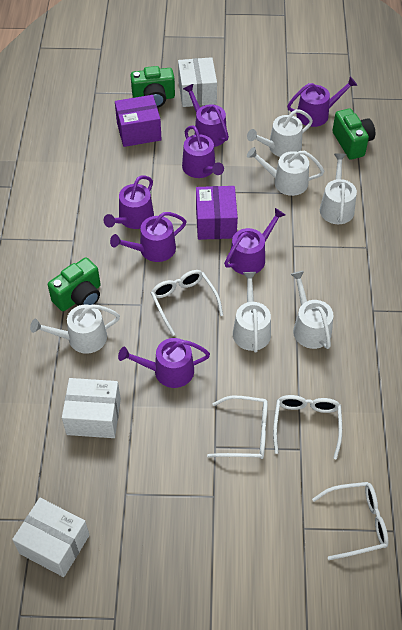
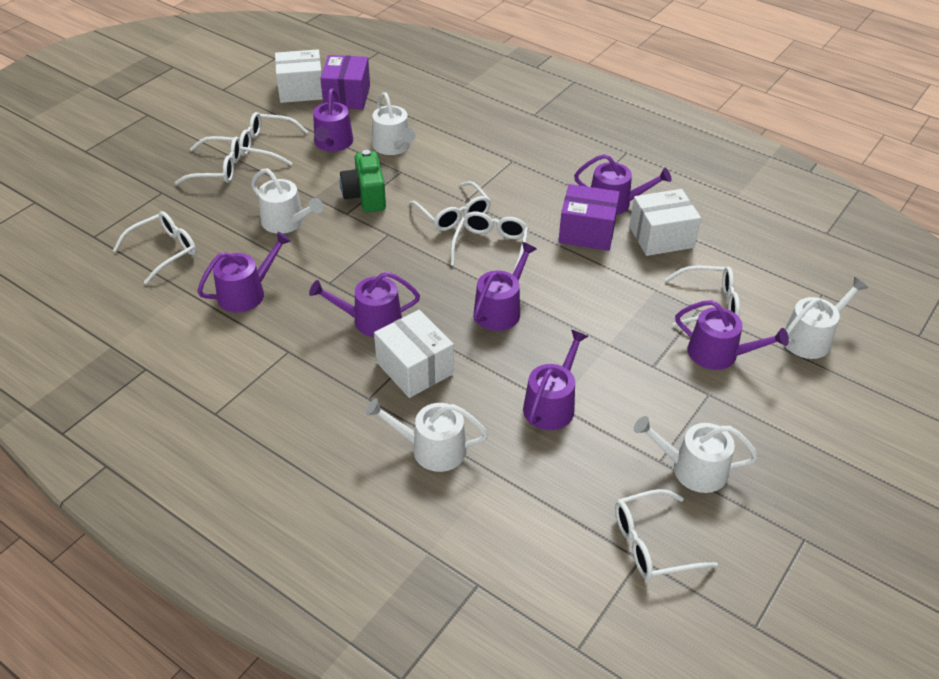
green camera: 3 -> 1
white glasses: 4 -> 7
white watering can: 6 -> 5

